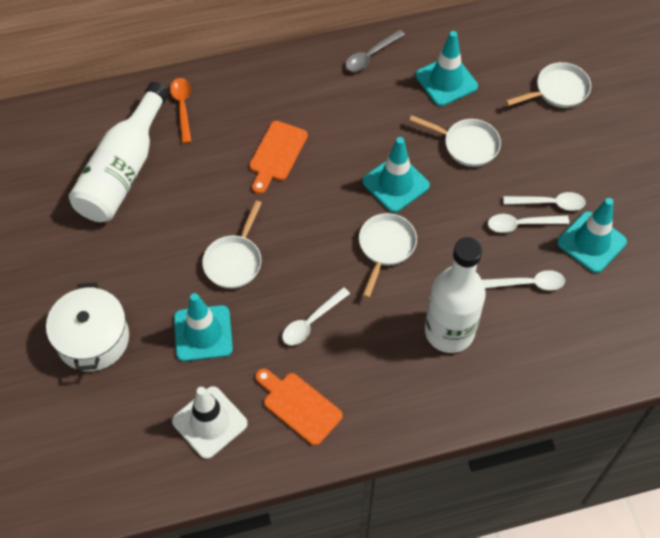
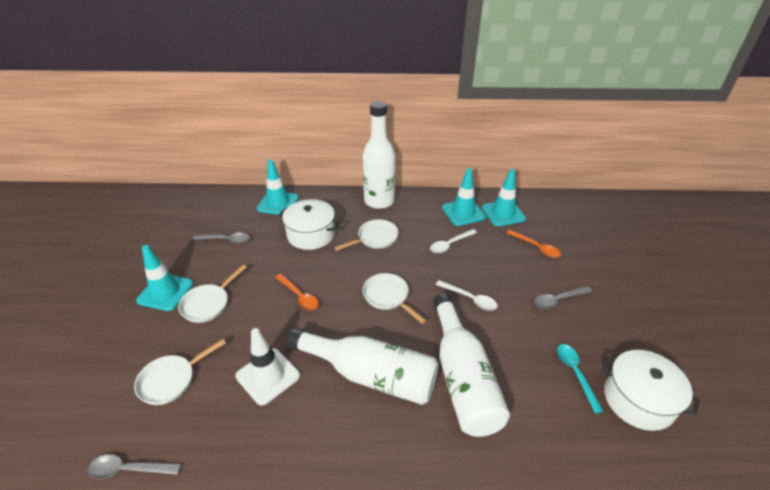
grey spoon: 1 -> 3
orange cutting board: 2 -> 0
orange spoon: 1 -> 2
turquoise spoon: 0 -> 1
white bottle: 2 -> 3
white pot: 1 -> 2
white spoon: 4 -> 2

